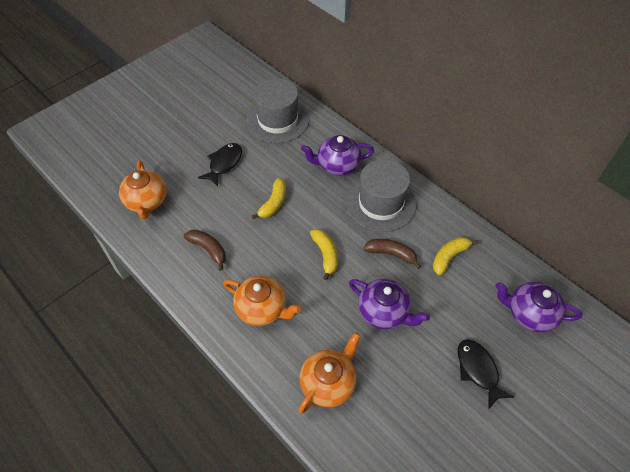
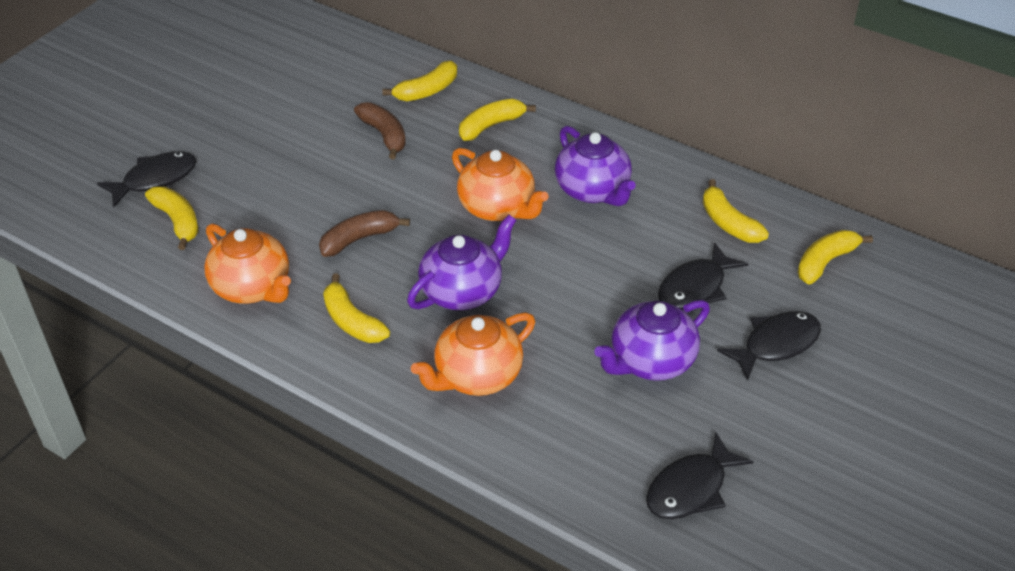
black fish: 2 -> 4
grey hat: 2 -> 0
yellow banana: 3 -> 6

